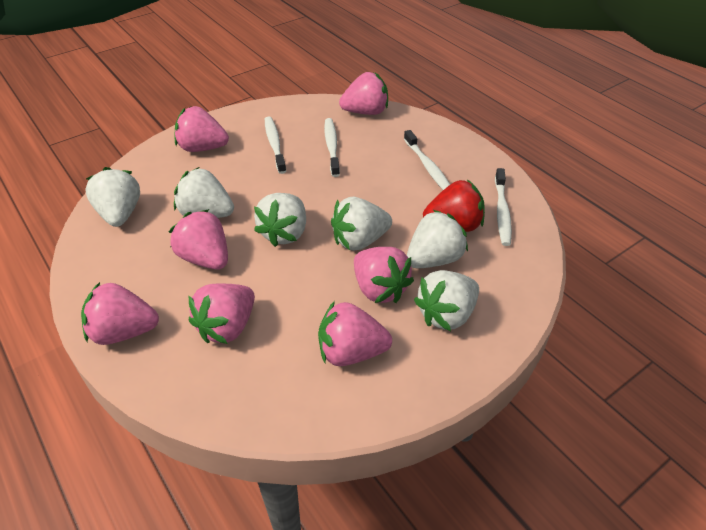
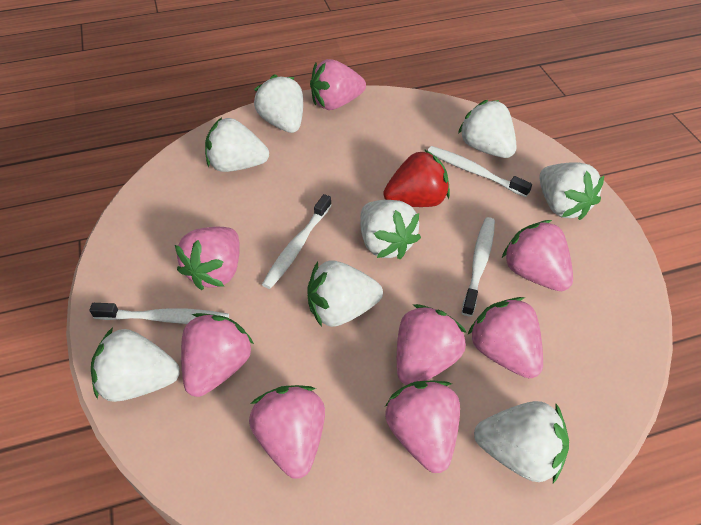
pink strawberry: 7 -> 8
white strawberry: 6 -> 8

